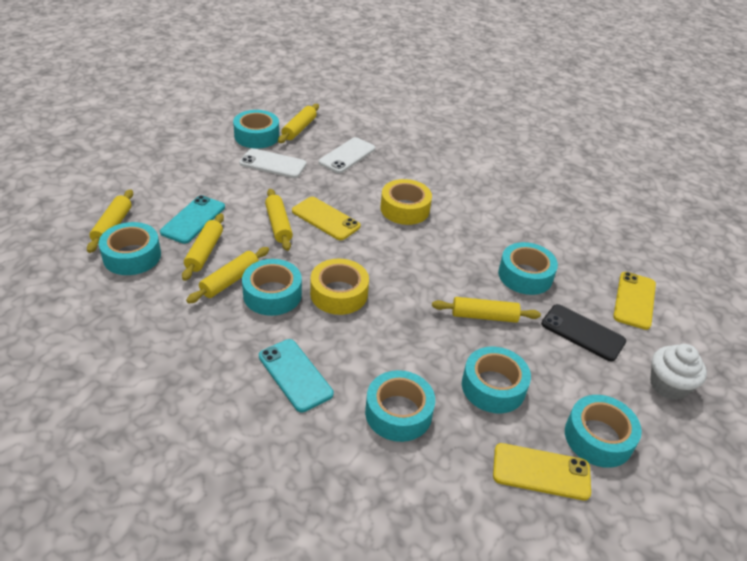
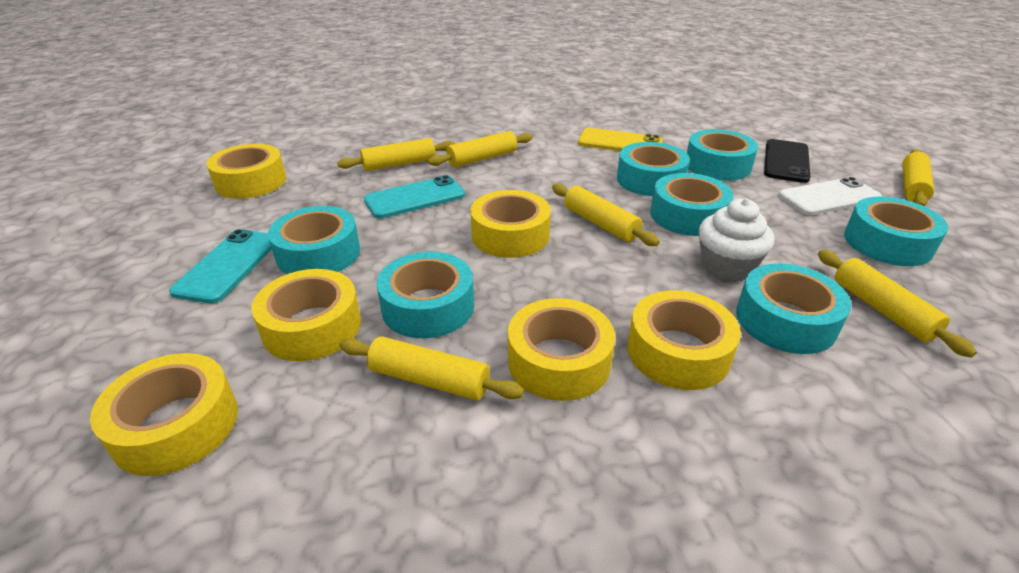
white phone: 2 -> 1
yellow phone: 3 -> 1
yellow tape: 2 -> 6

